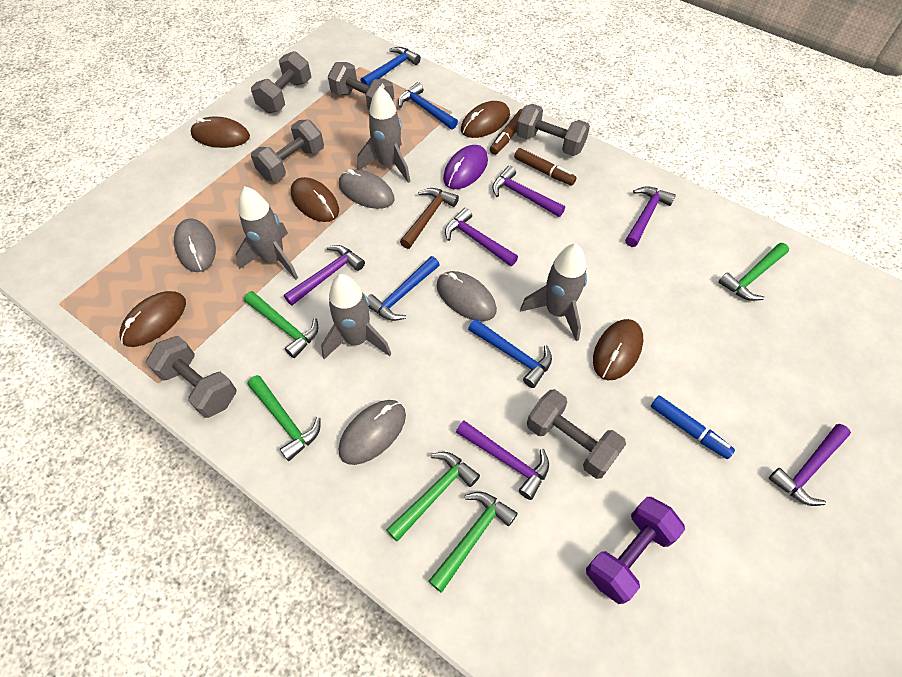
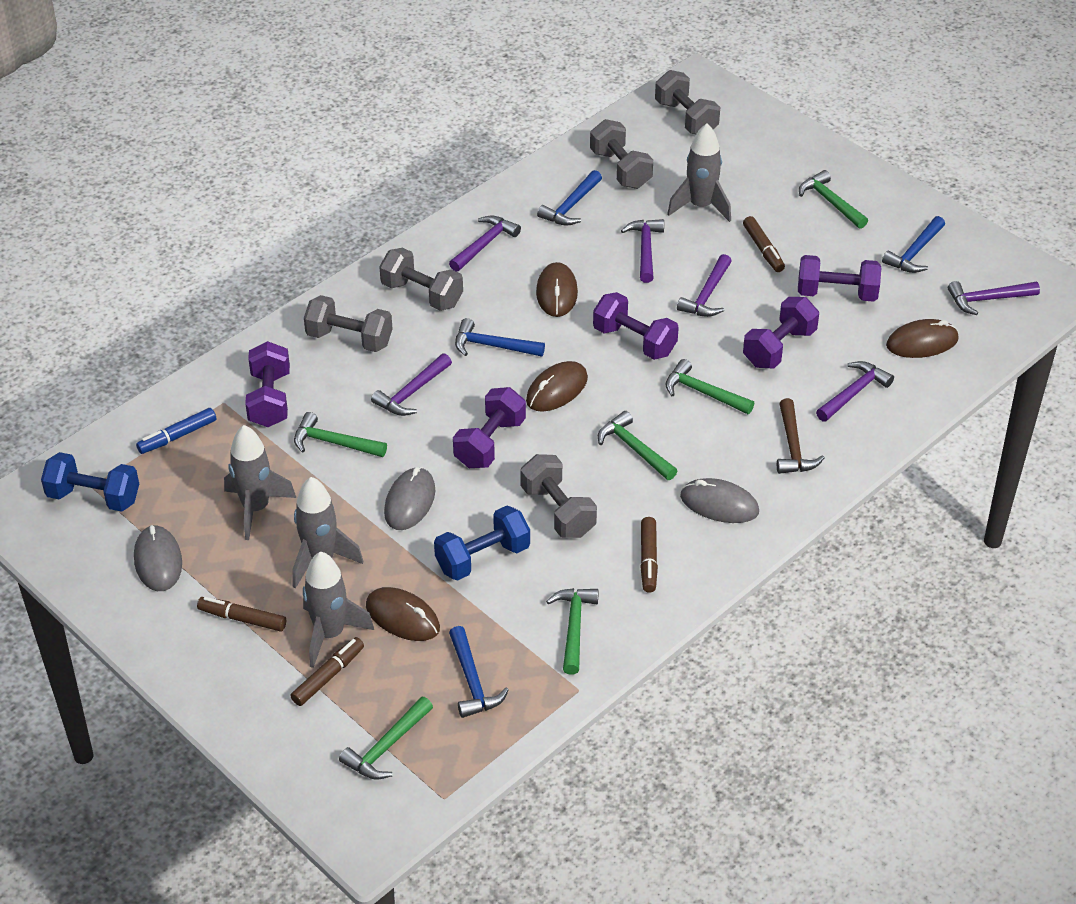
blue dumbbell: 0 -> 2
brown marker: 2 -> 4
brown mouse: 5 -> 4
green hammer: 5 -> 6
grey dumbbell: 6 -> 5
grey mouse: 4 -> 3
purple dumbbell: 1 -> 5
purple mouse: 1 -> 0

